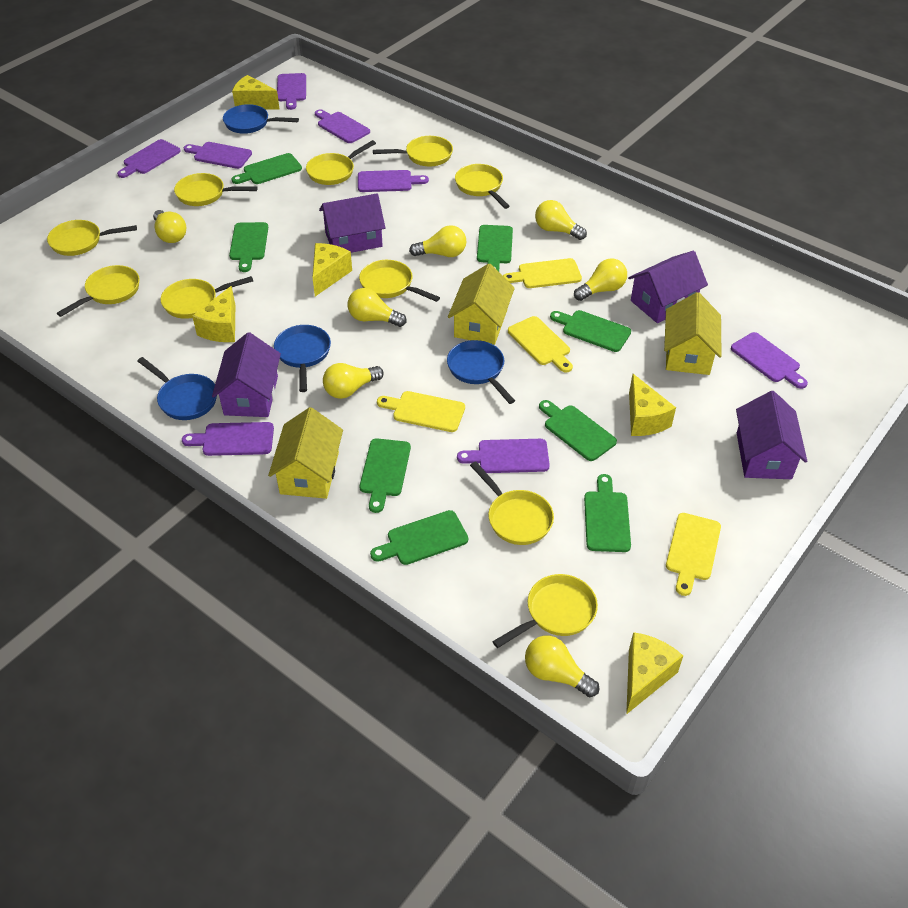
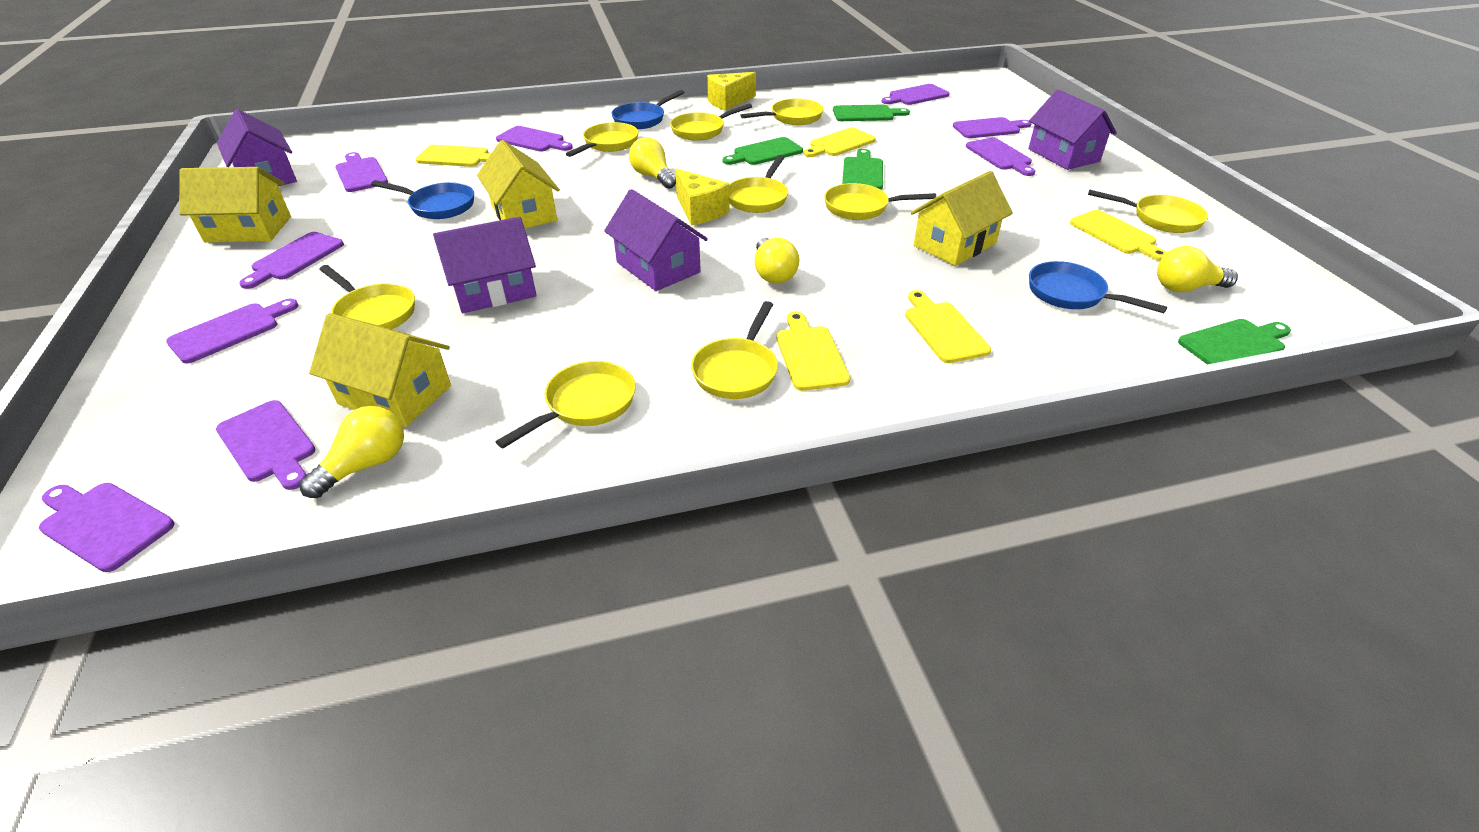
blue pan: 4 -> 3
green cutting board: 8 -> 4
purple cutting board: 8 -> 9
yellow cheese: 5 -> 2
yellow cutting board: 4 -> 5
yellow house: 3 -> 4
yellow light bulb: 7 -> 4
yellow pan: 10 -> 9

